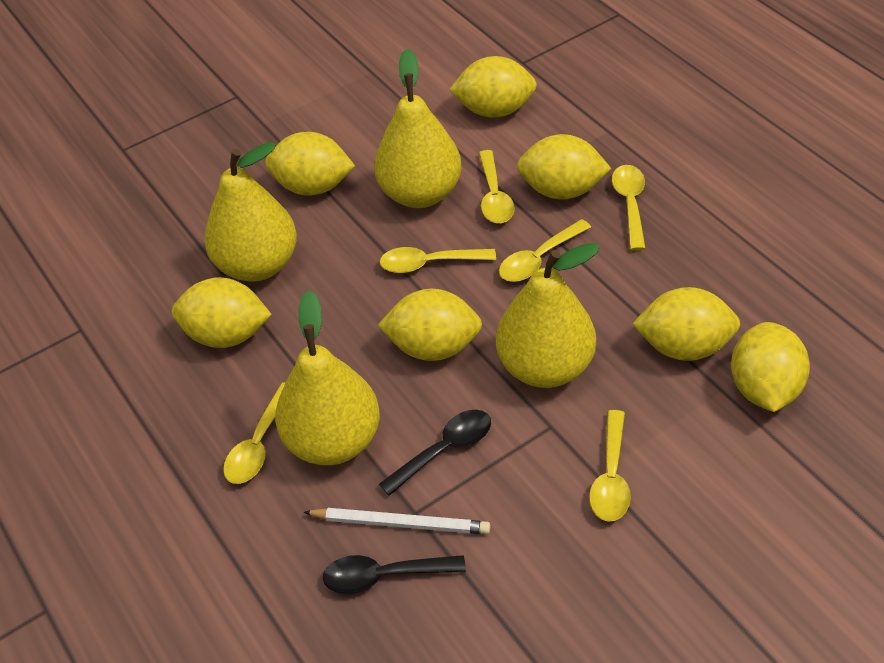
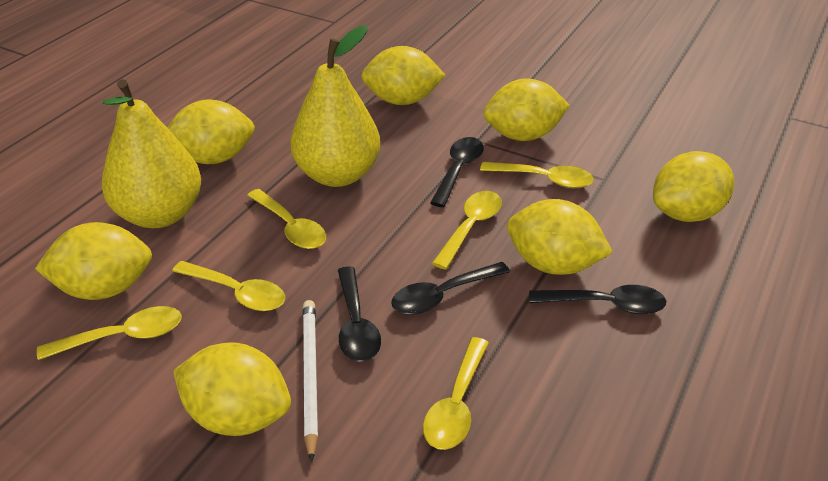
black spoon: 2 -> 4
yellow pear: 4 -> 2

